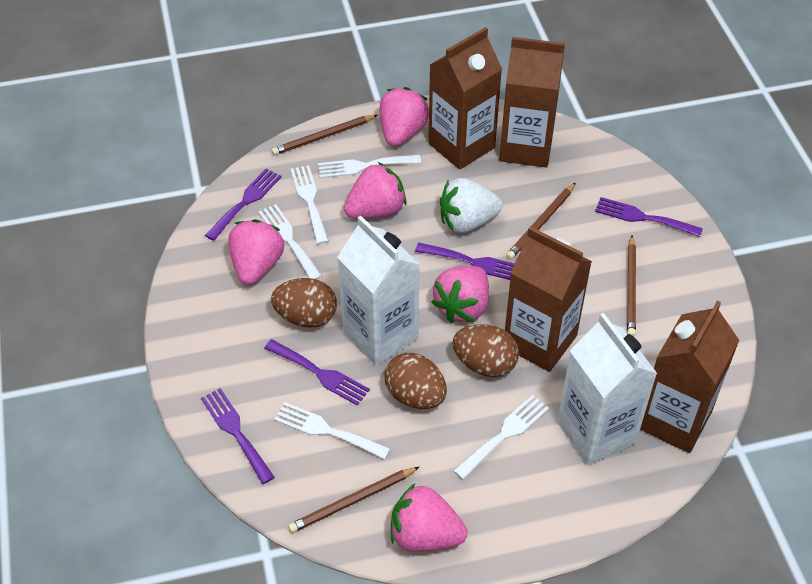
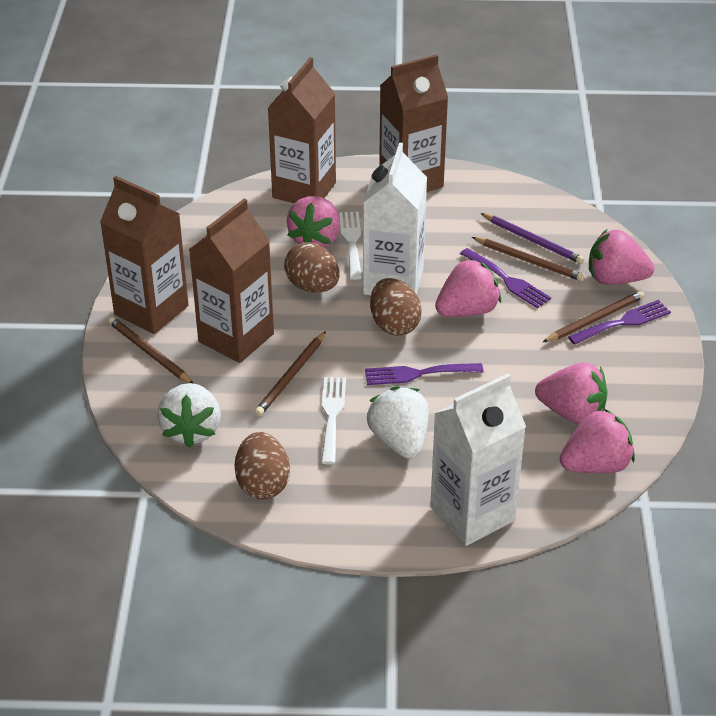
purple fork: 5 -> 3
purple pencil: 0 -> 1
white fork: 5 -> 2
white strawberry: 1 -> 2

